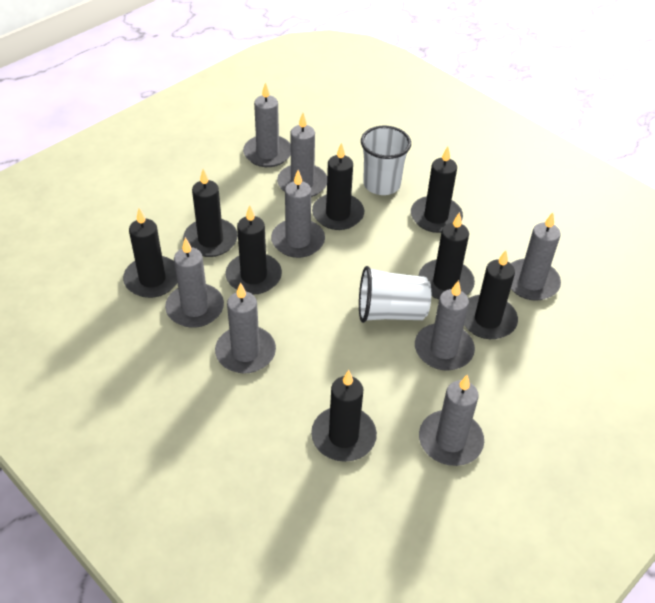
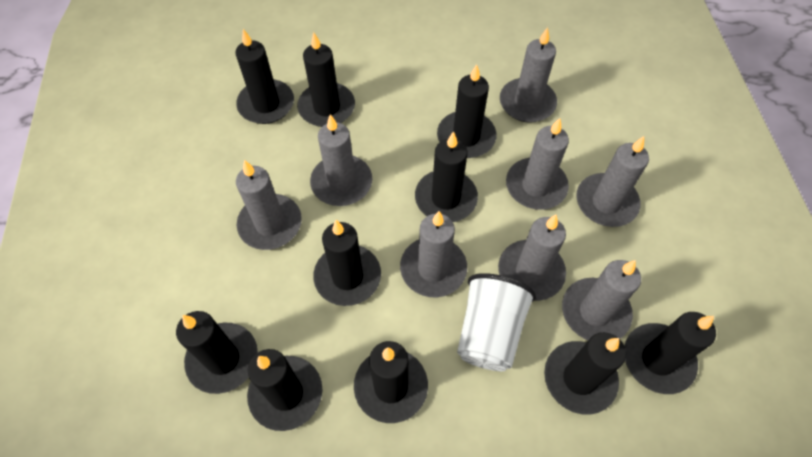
black candle: 8 -> 10
white cup: 2 -> 1

